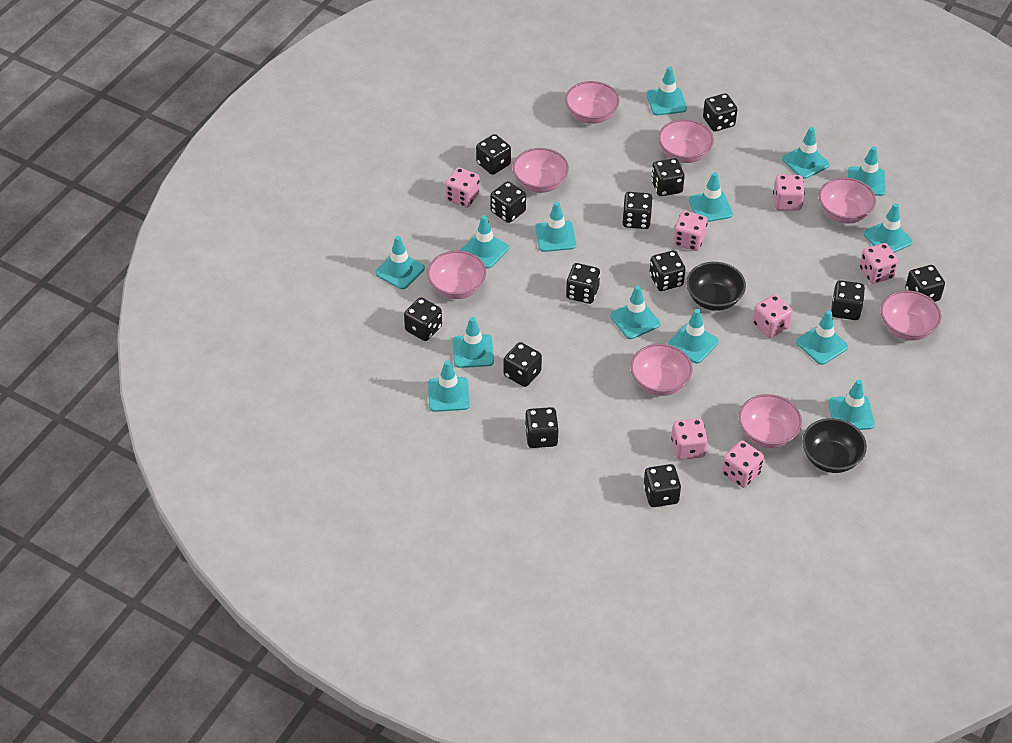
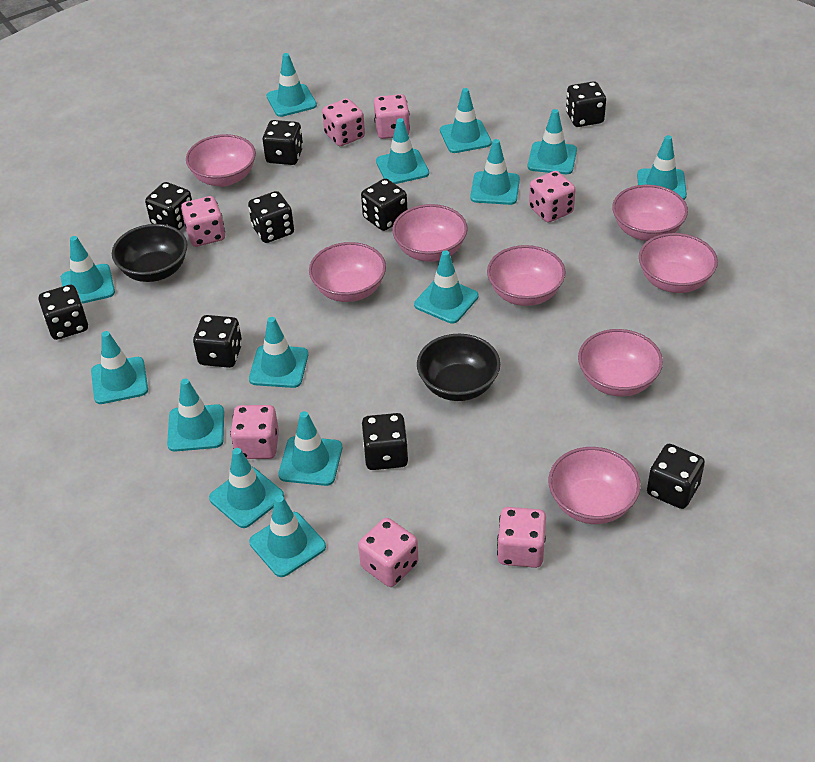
black dice: 13 -> 9

